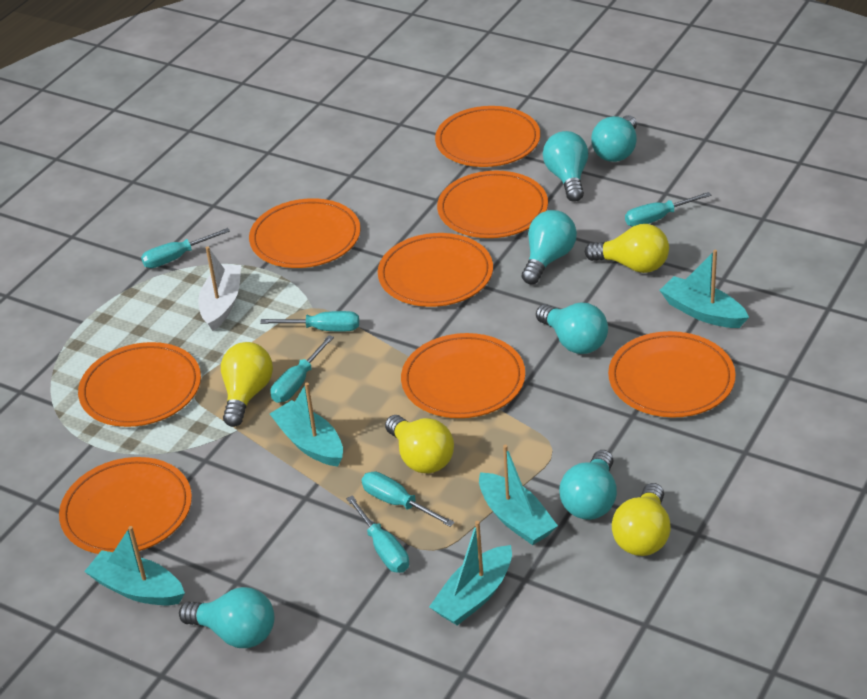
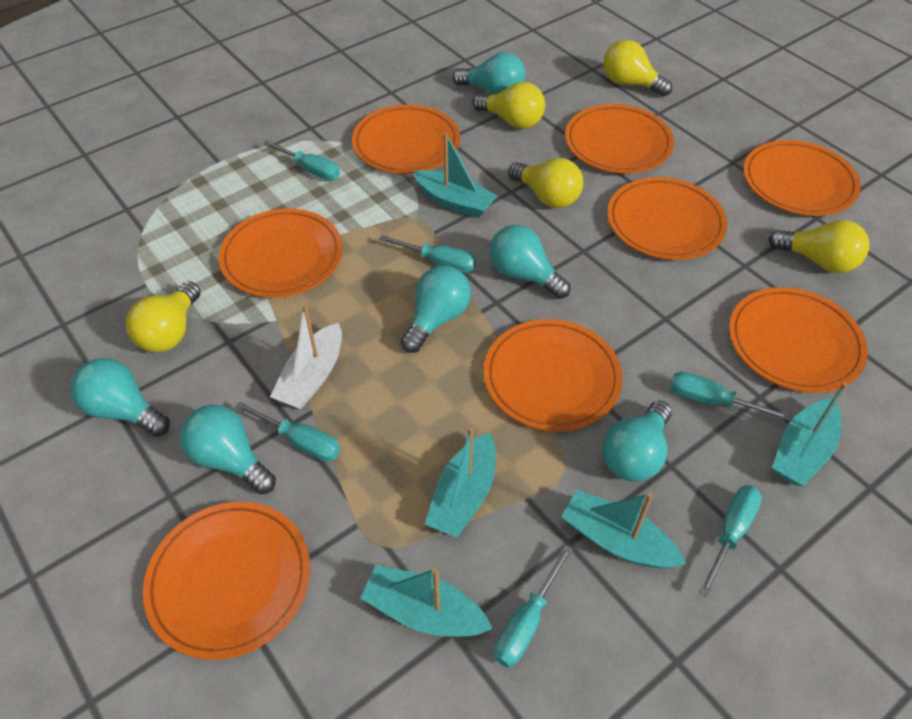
yellow light bulb: 4 -> 5

